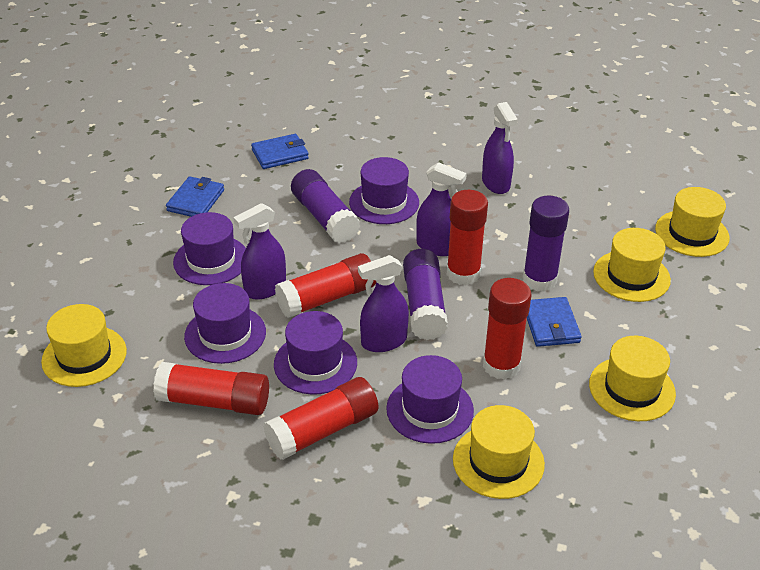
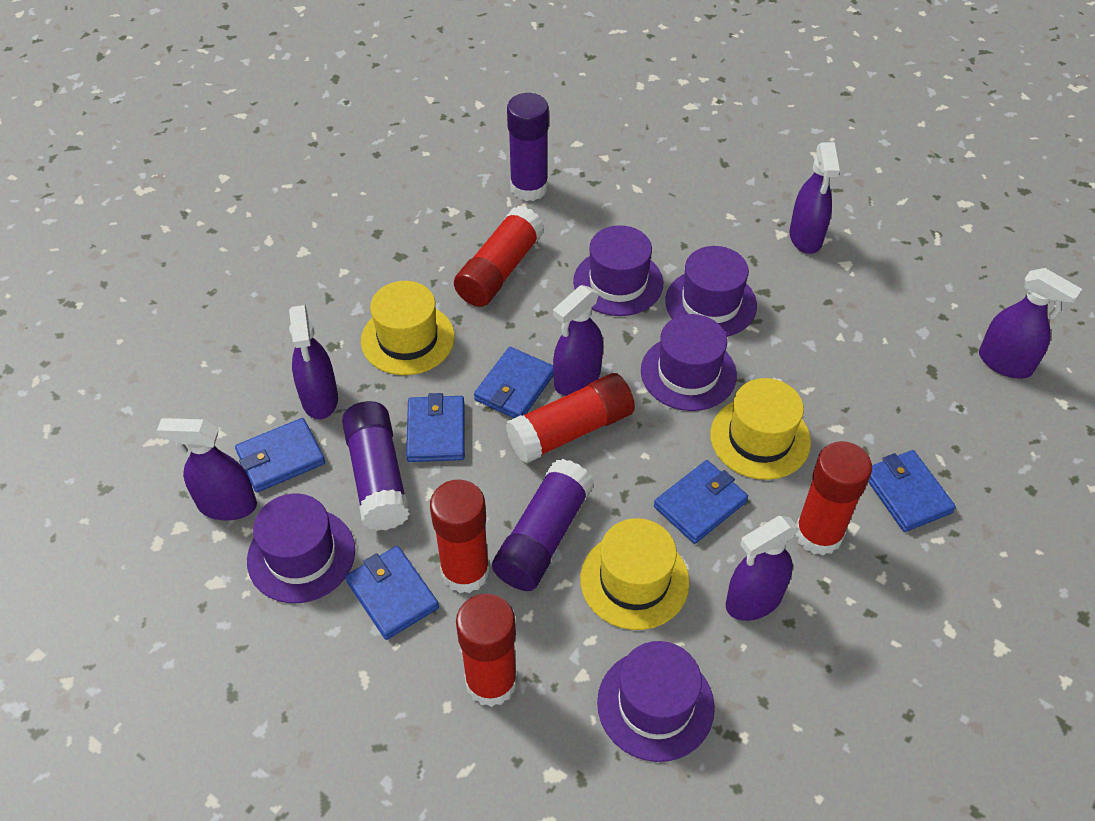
blue wallet: 3 -> 6
purple spray bottle: 4 -> 6
yellow hat: 5 -> 3

